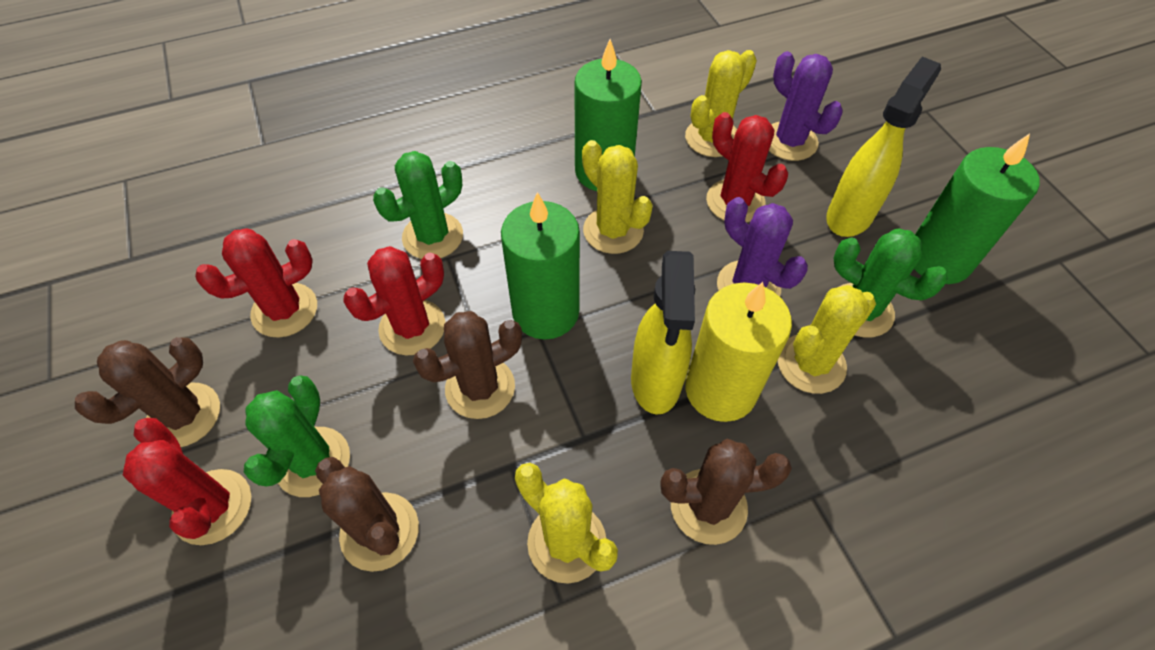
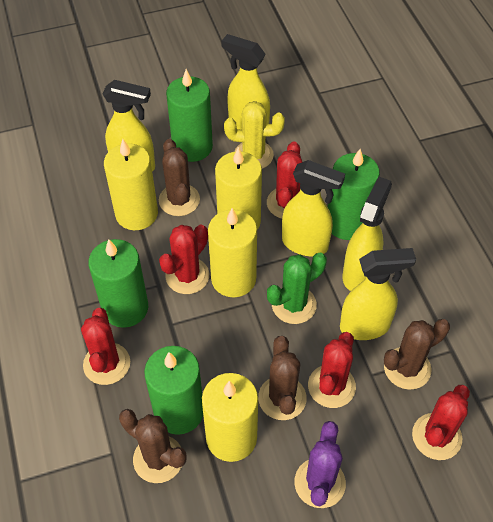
green cactus: 3 -> 1
green candle: 3 -> 4
purple cactus: 2 -> 1
red cactus: 4 -> 5
yellow cactus: 4 -> 1
yellow candle: 1 -> 4
yellow spray bottle: 2 -> 5

